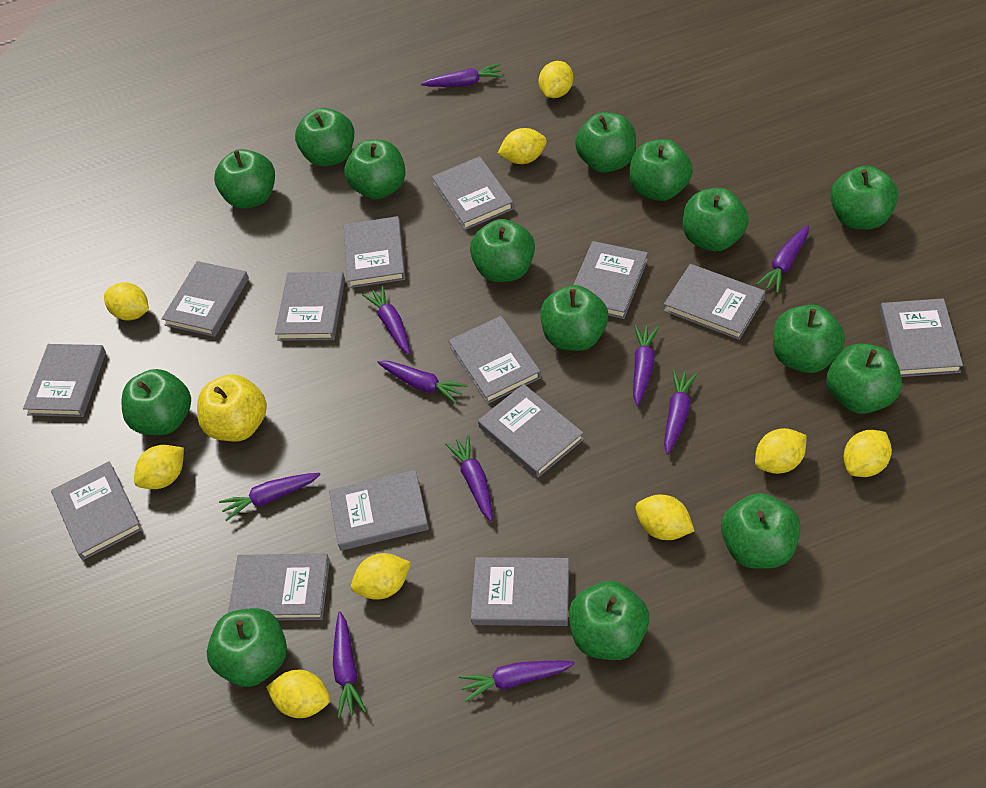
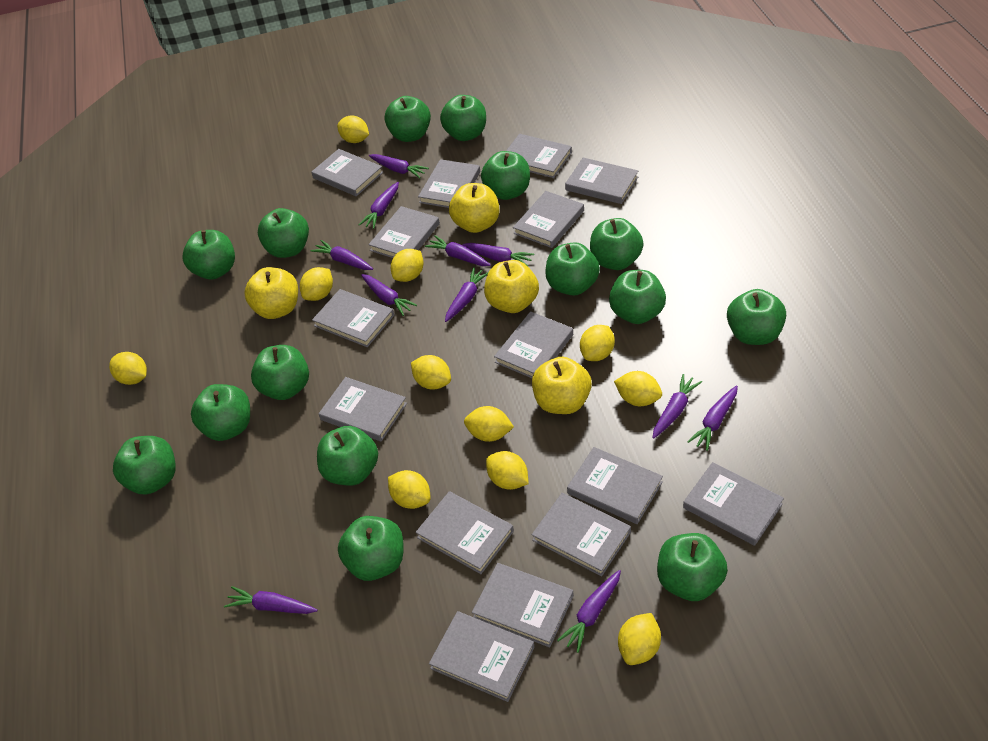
grey book: 14 -> 15
purple carrot: 10 -> 11
yellow apple: 1 -> 4
yellow lemon: 9 -> 11

